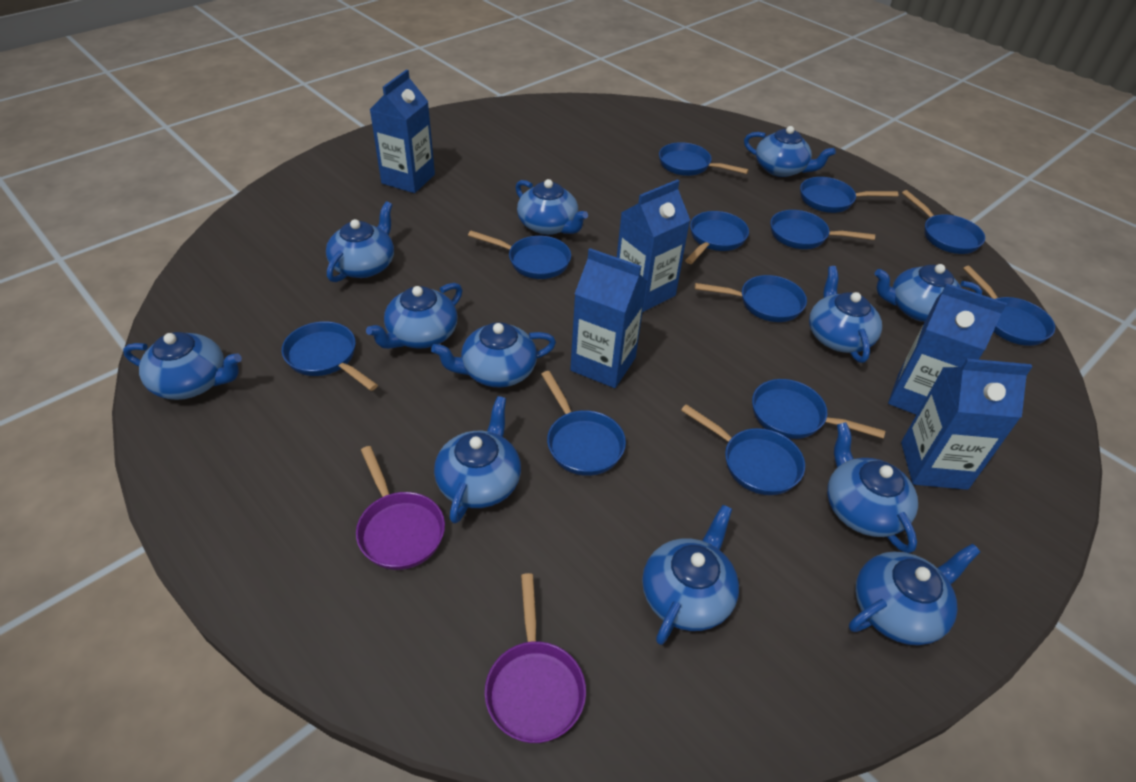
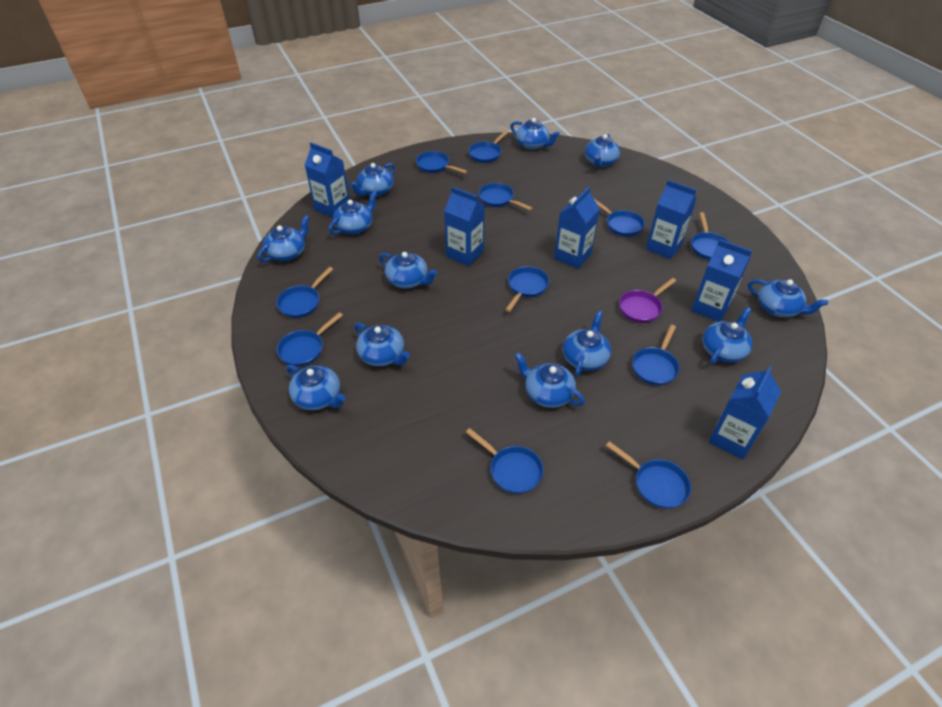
blue carton: 5 -> 6
blue pan: 12 -> 11
purple pan: 2 -> 1

